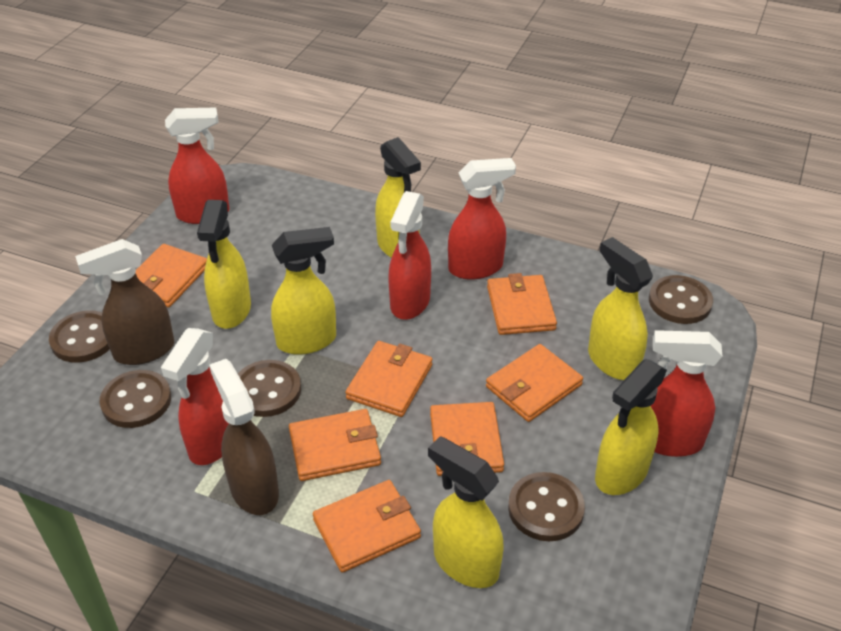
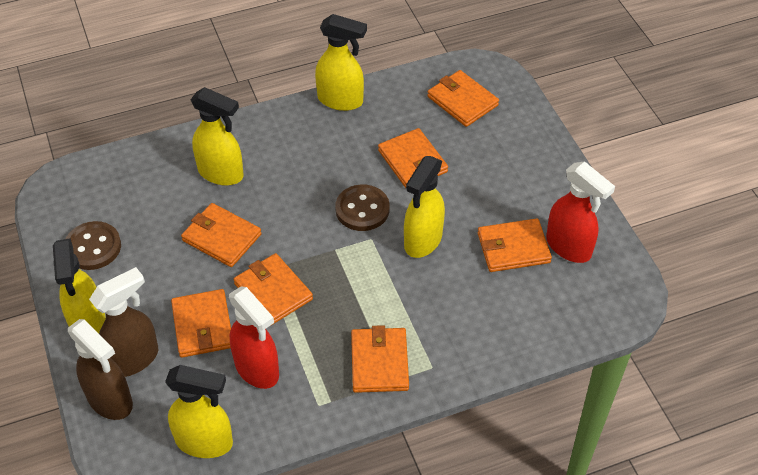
brown button: 5 -> 2
red spray bottle: 5 -> 2
yellow spray bottle: 6 -> 5

